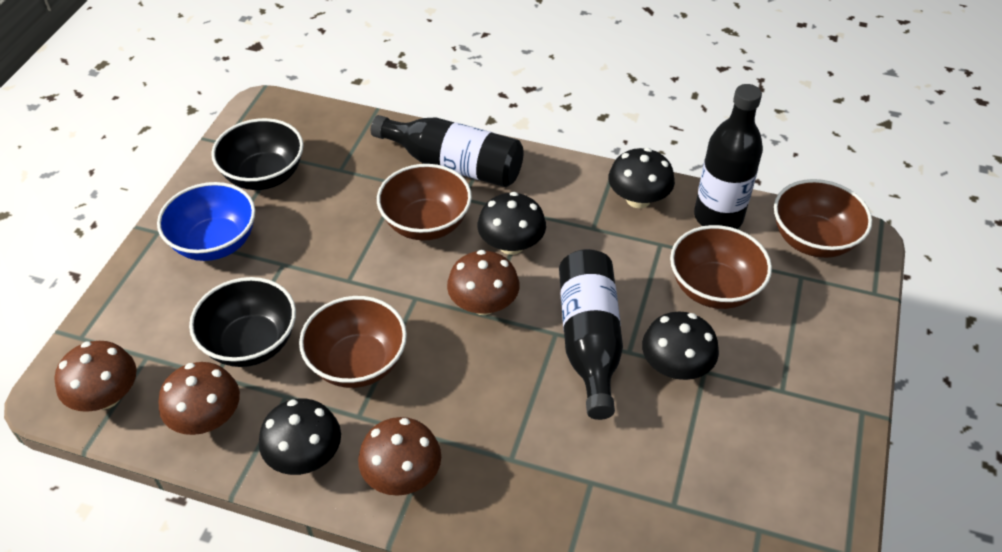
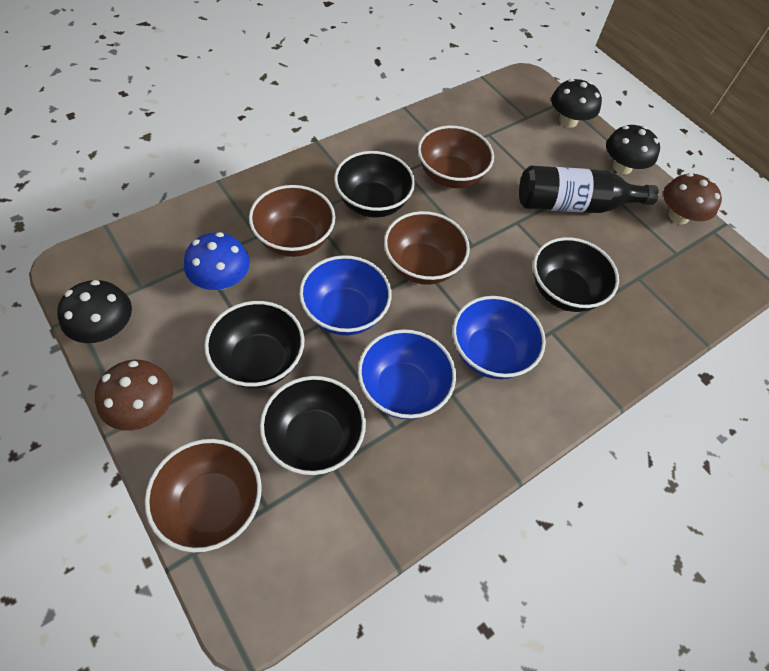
black bottle: 3 -> 1
black bowl: 2 -> 4
black mushroom: 4 -> 3
blue bowl: 1 -> 3
blue mushroom: 0 -> 1
brown mushroom: 4 -> 2

